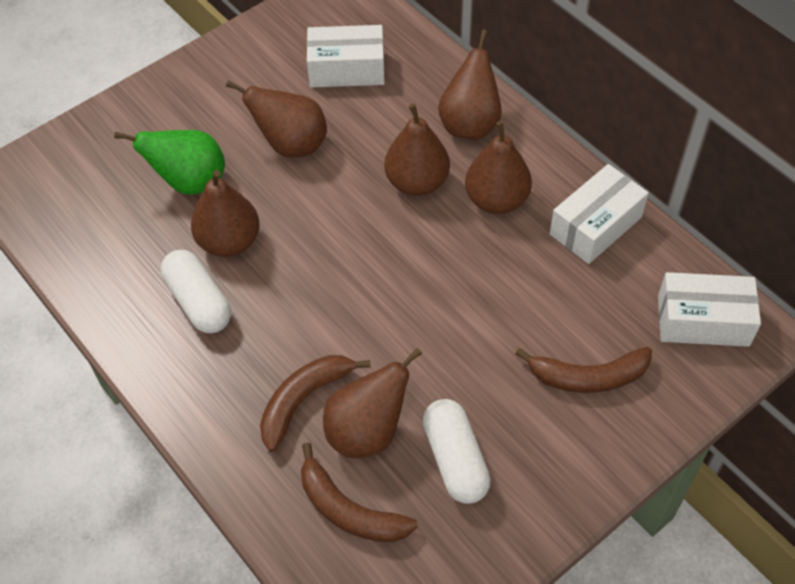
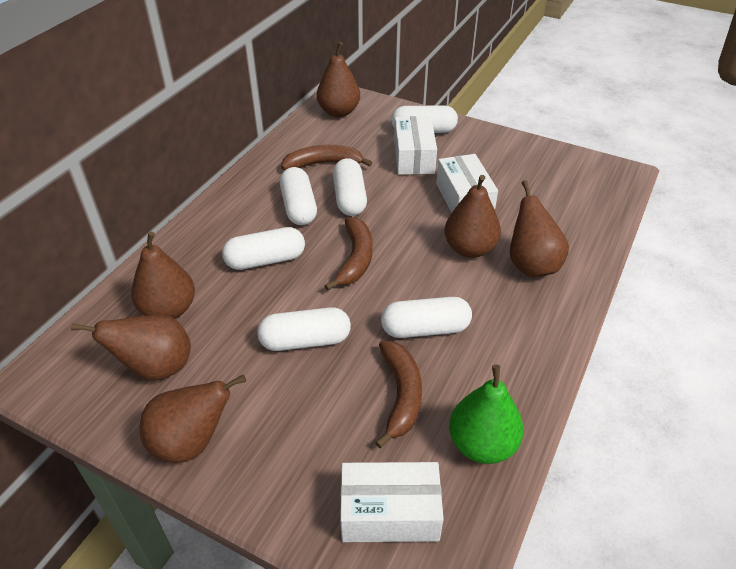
white capsule: 2 -> 6

